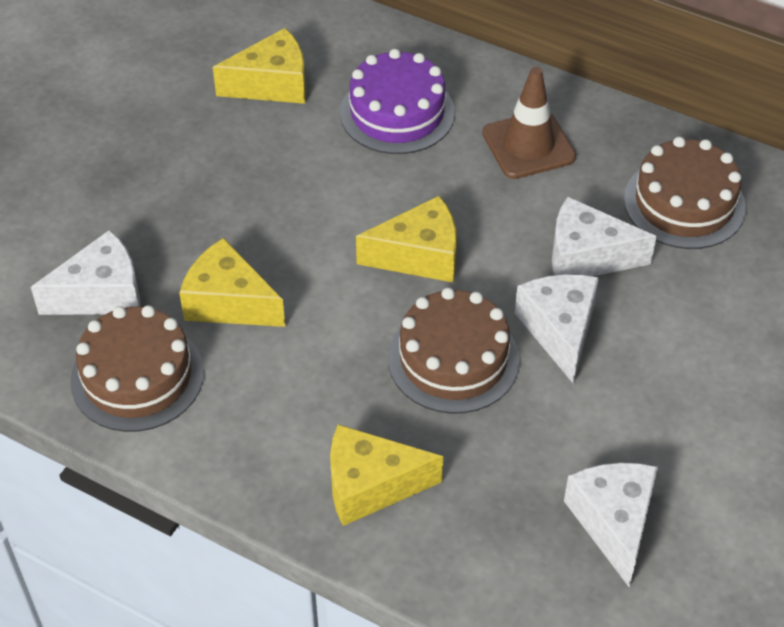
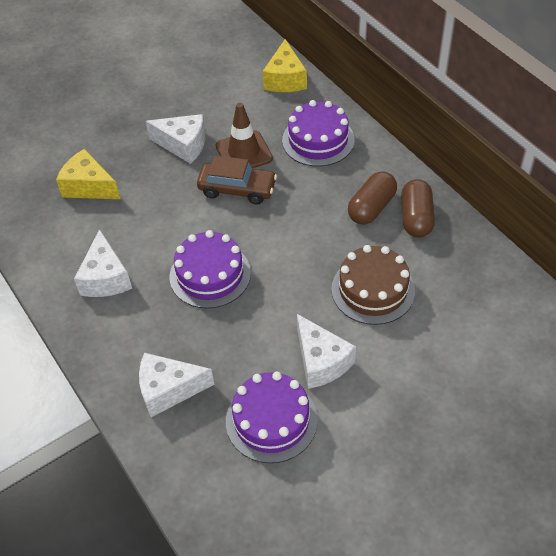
brown cake: 3 -> 1
brown capsule: 0 -> 2
brown car: 0 -> 1
purple cake: 1 -> 3
yellow cheese: 4 -> 2

